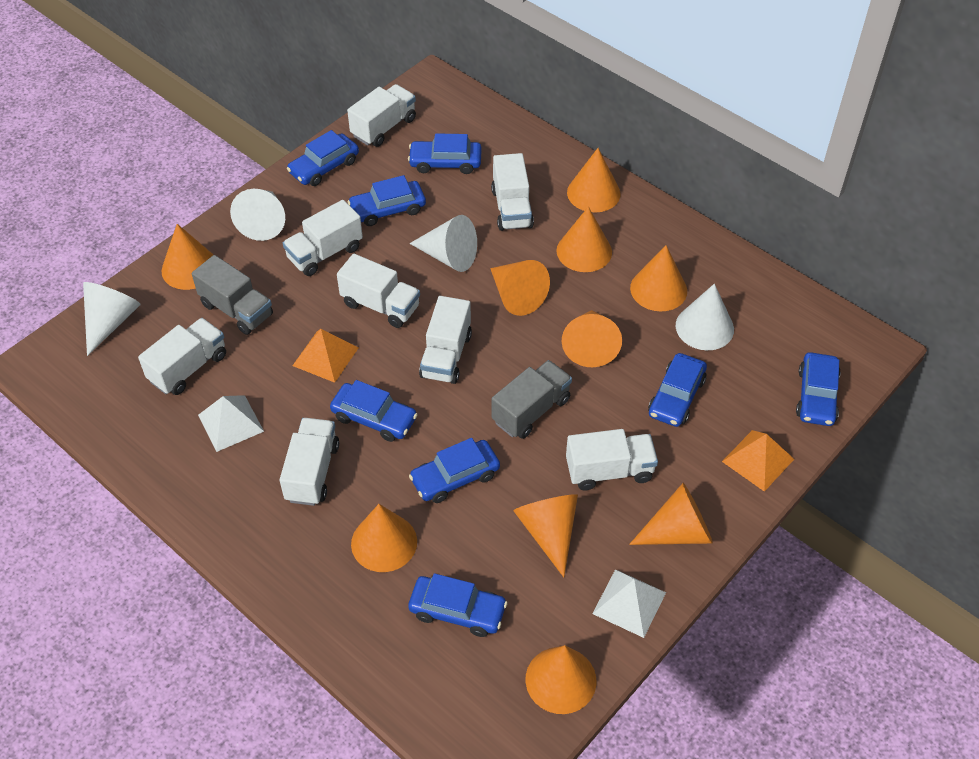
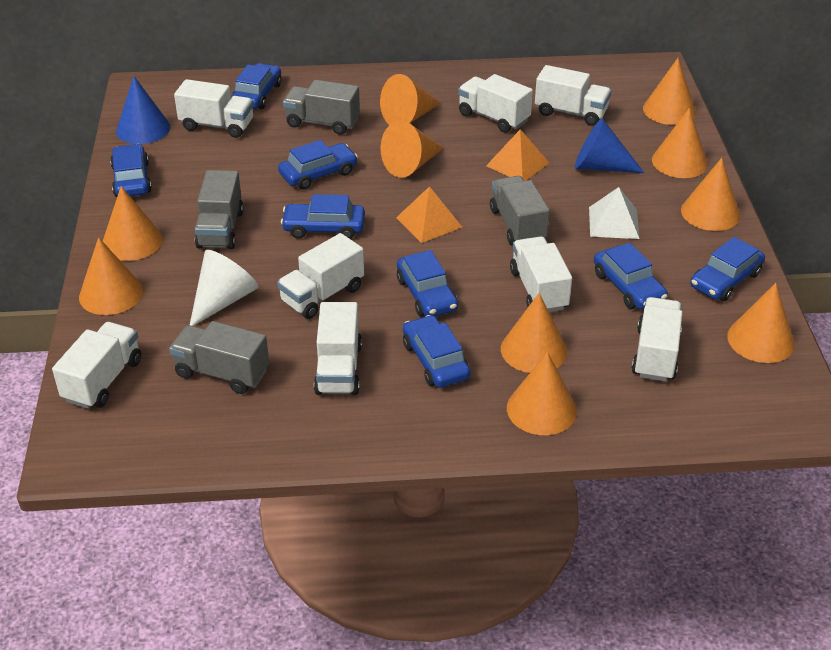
blue cone: 0 -> 2
grey truck: 2 -> 4
white cone: 4 -> 1
white pyramid: 2 -> 1

